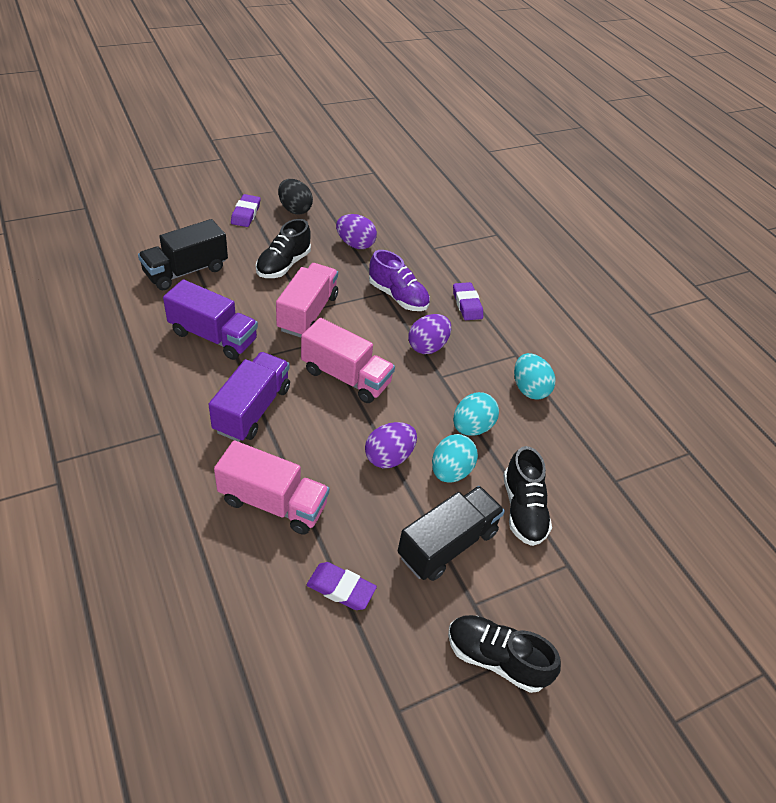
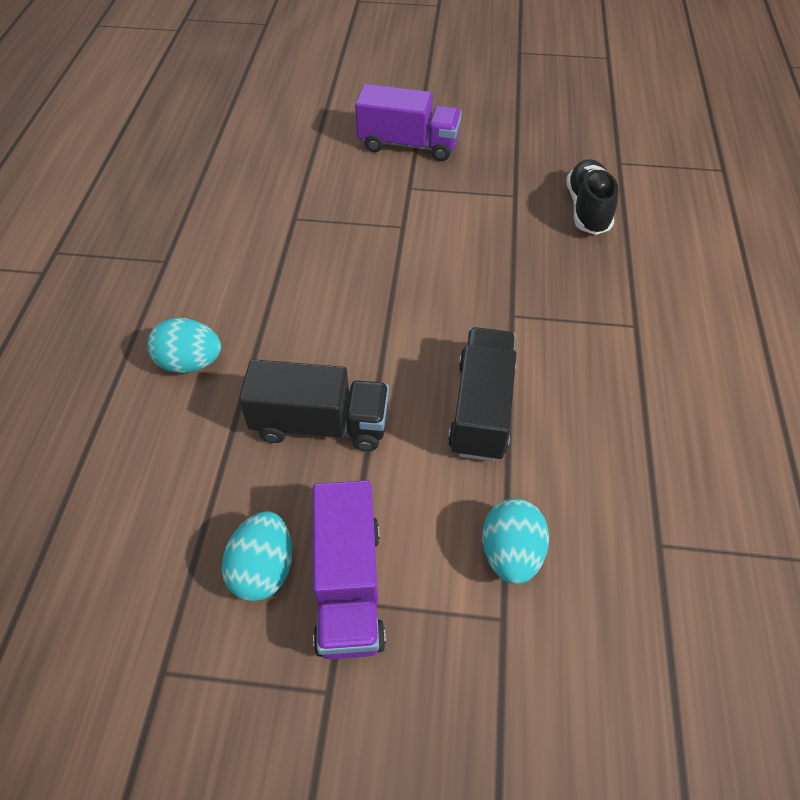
black egg: 1 -> 0
black shoe: 3 -> 1
pink truck: 3 -> 0
purple egg: 3 -> 0
purple eraser: 3 -> 0
purple shoe: 1 -> 0

